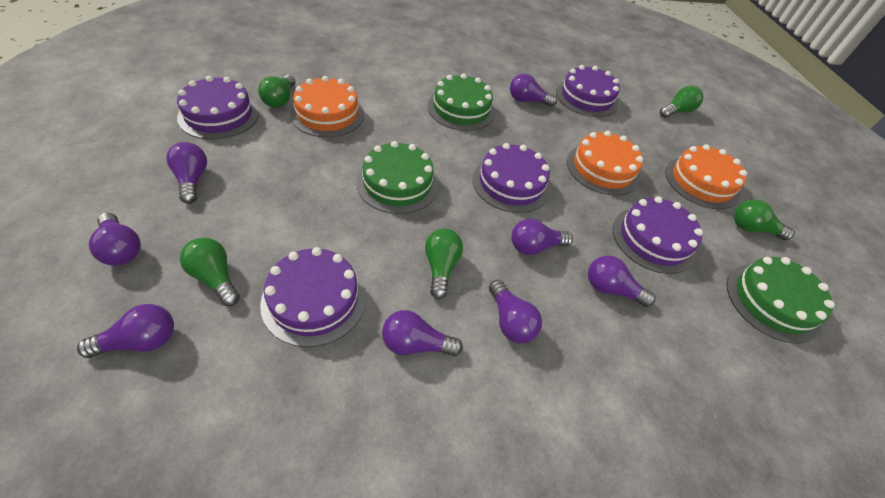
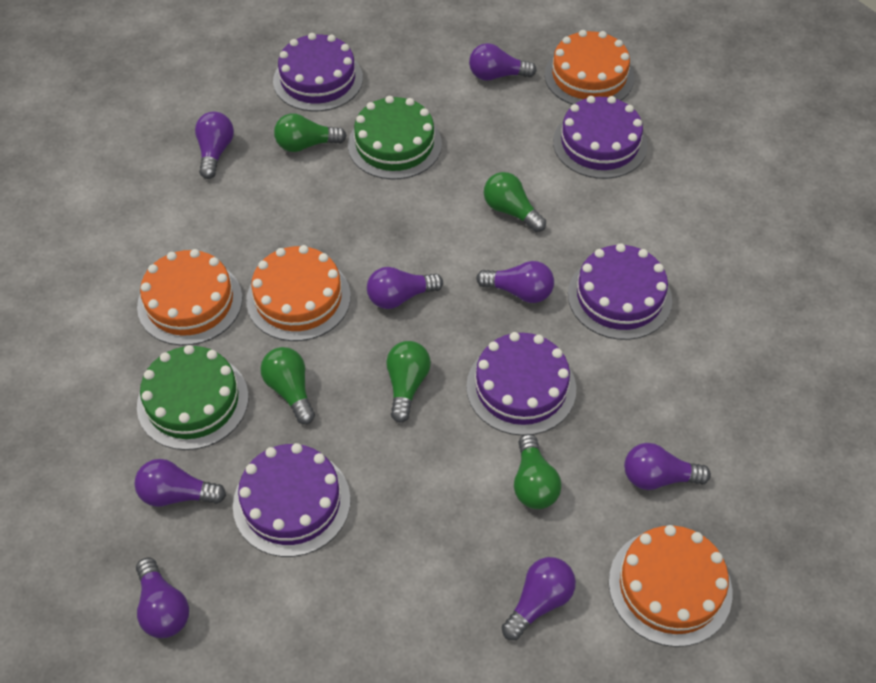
green cake: 3 -> 2
orange cake: 3 -> 4

